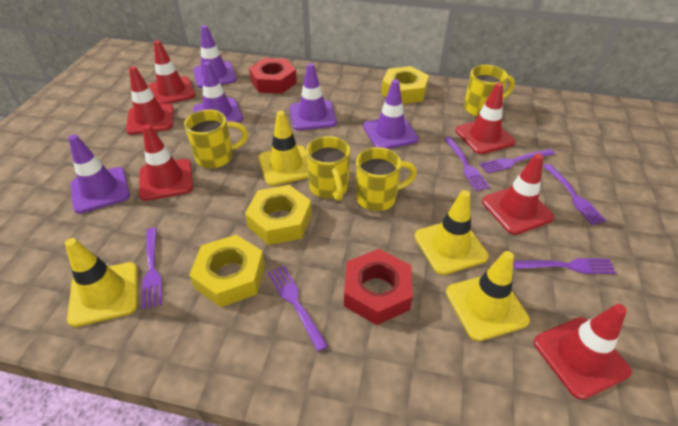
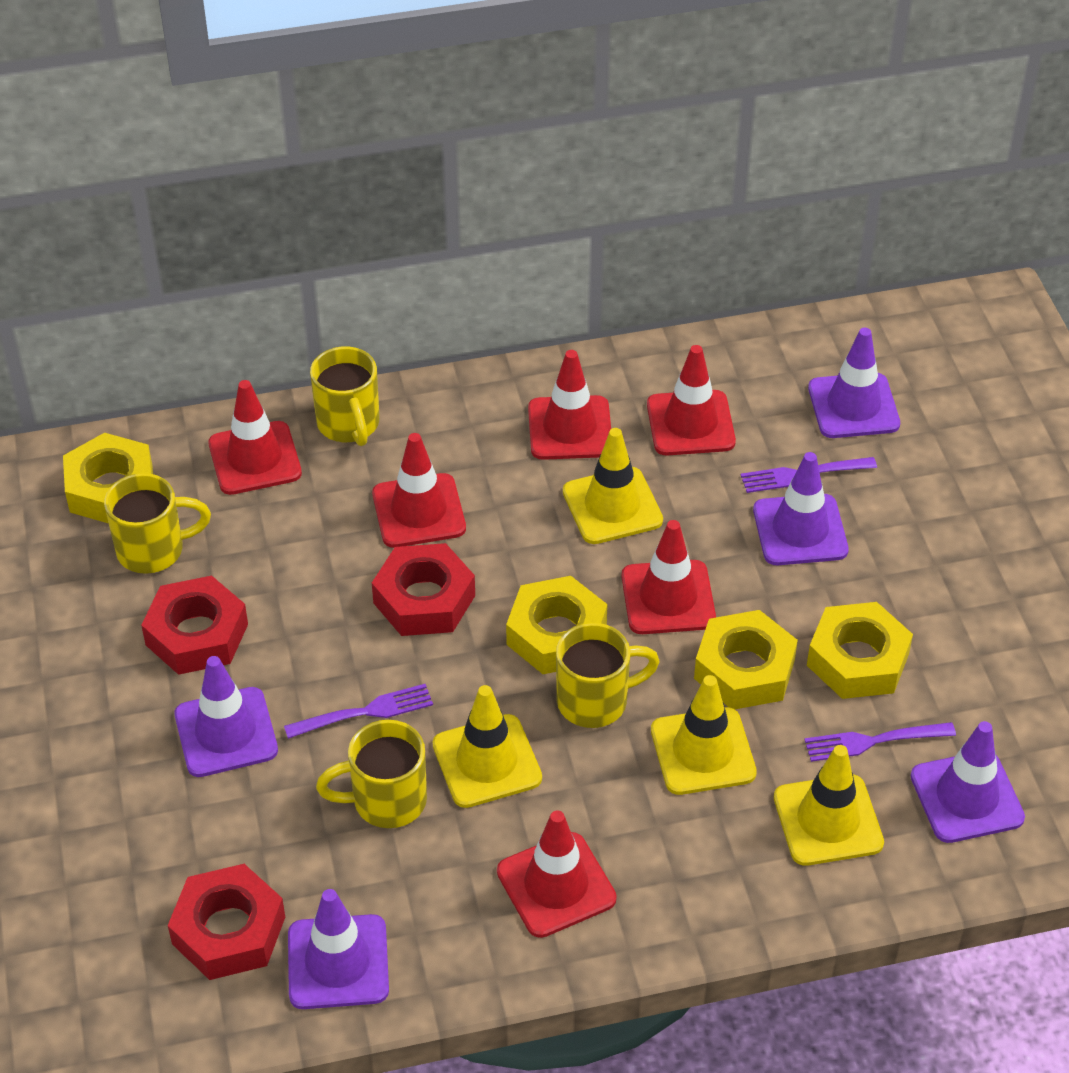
purple fork: 6 -> 3
red nut: 2 -> 3
yellow nut: 3 -> 4

